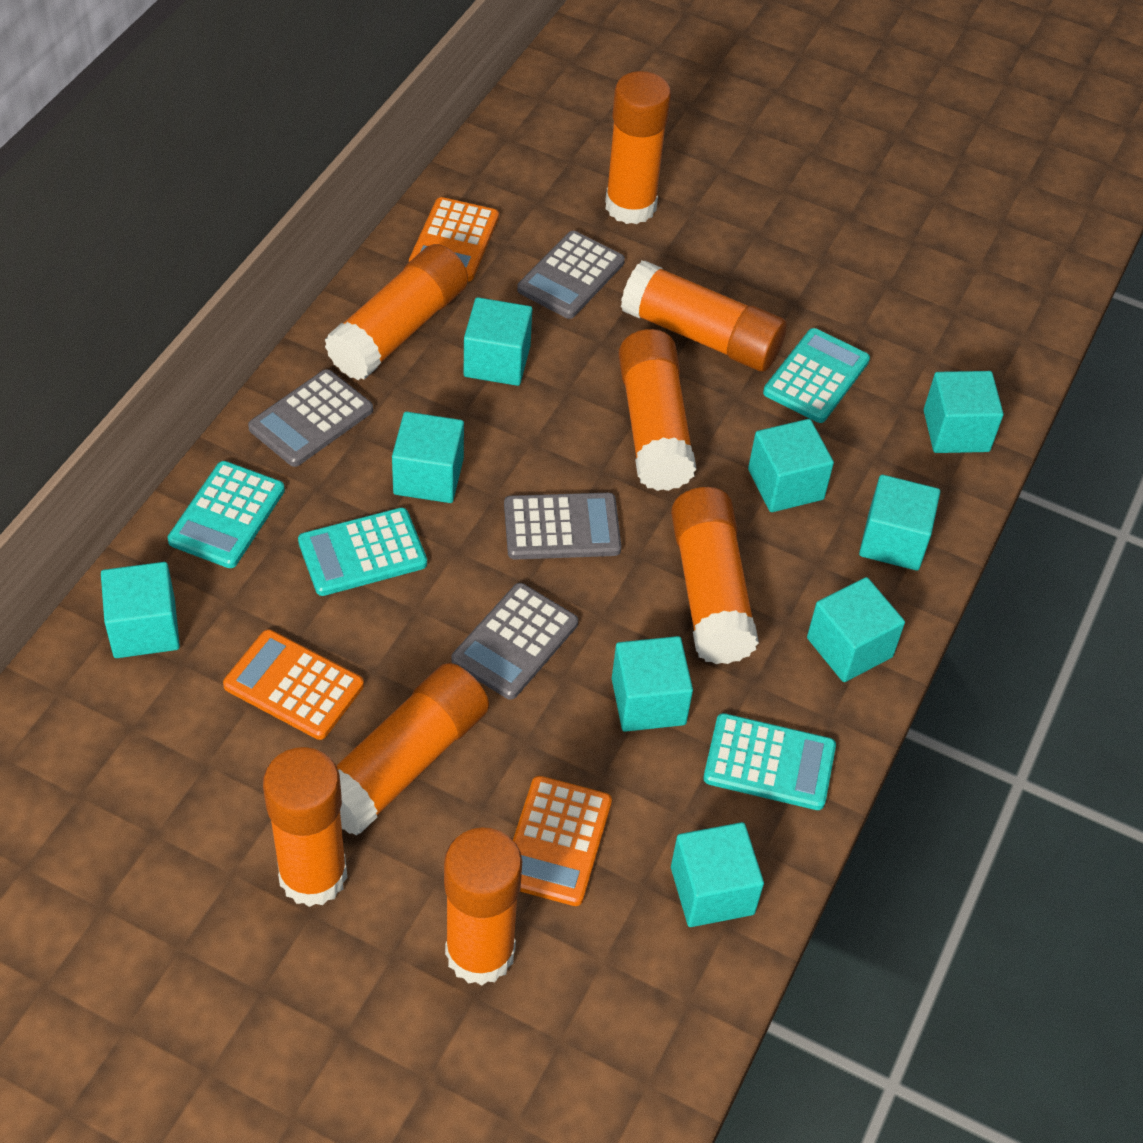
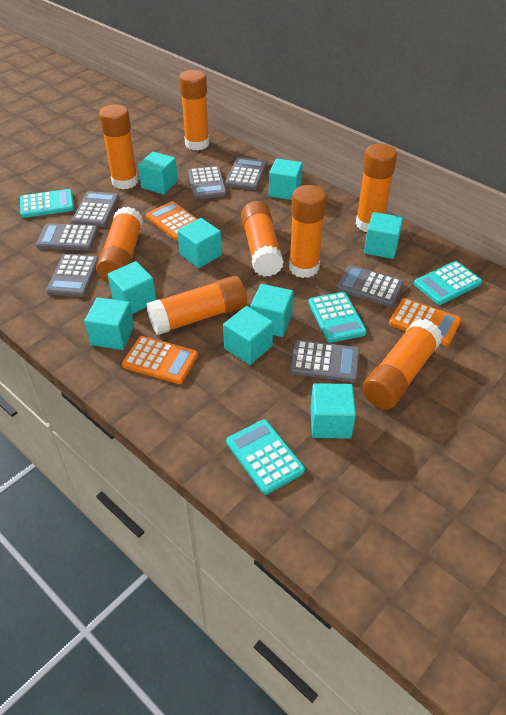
grey calculator: 4 -> 7

